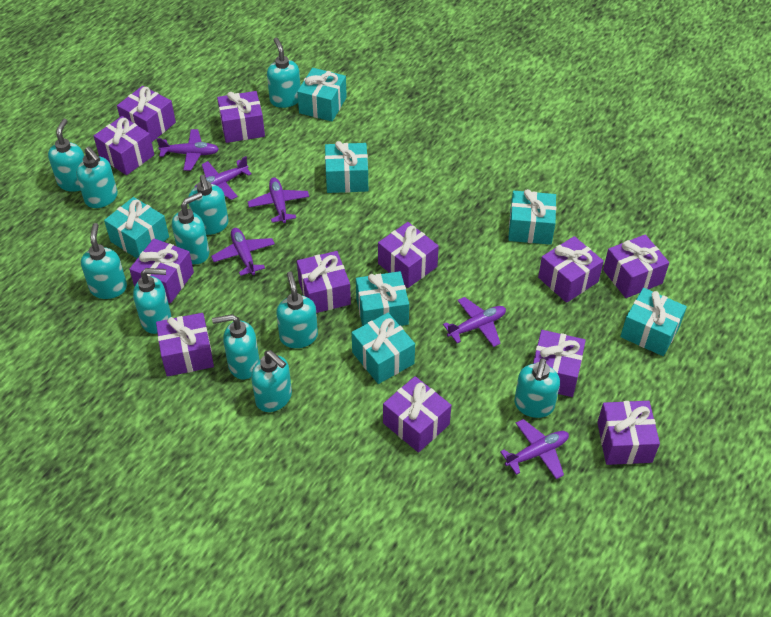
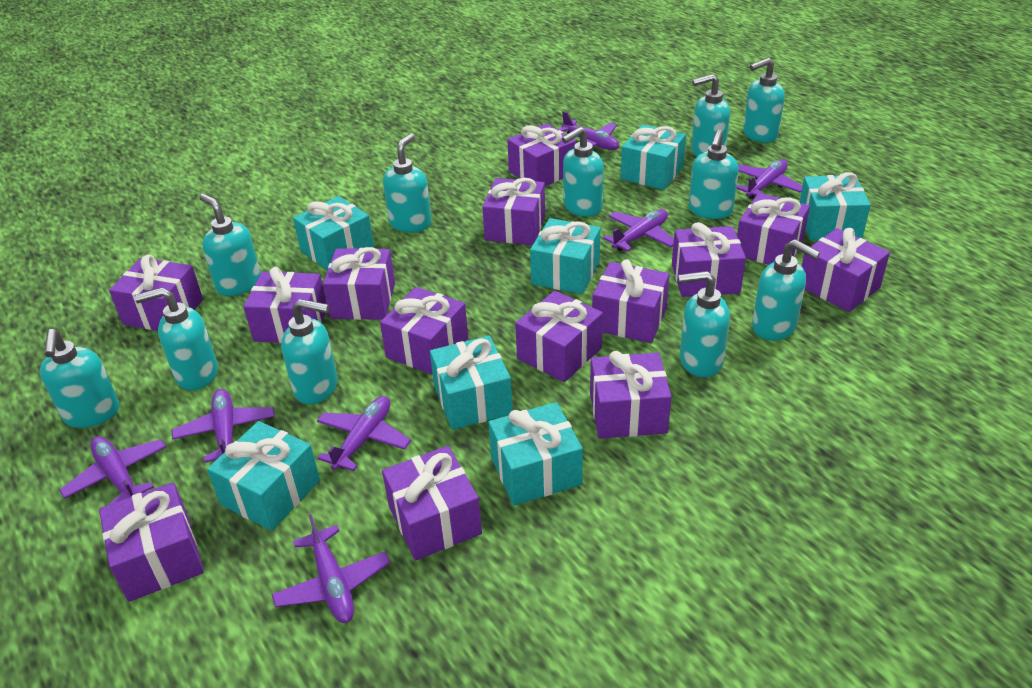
purple gift: 12 -> 14
purple plane: 6 -> 7

